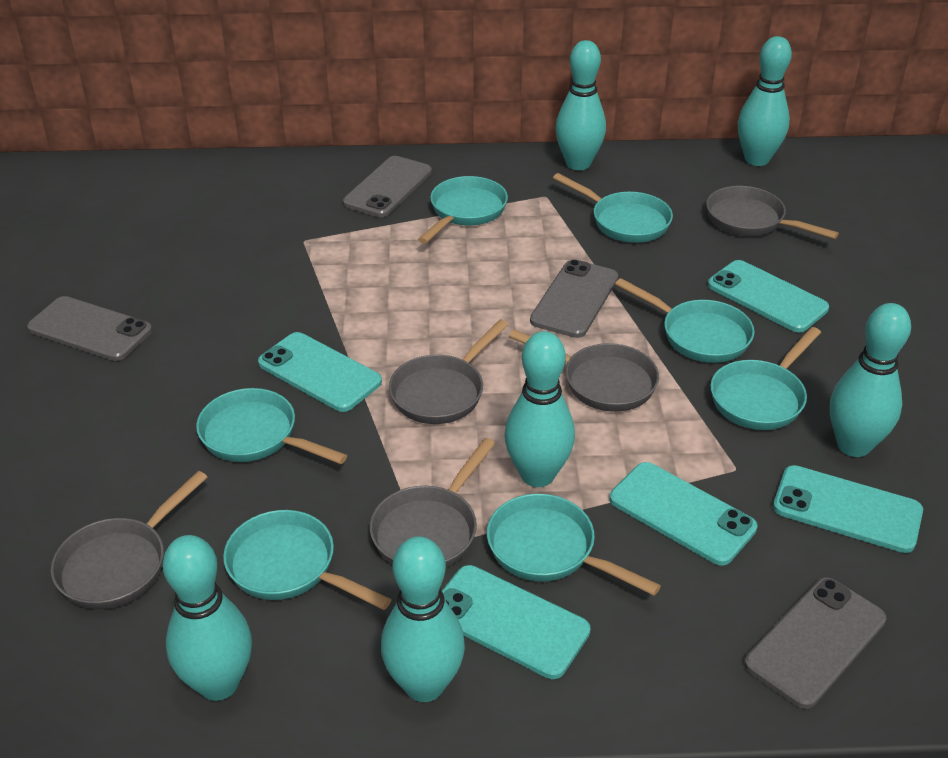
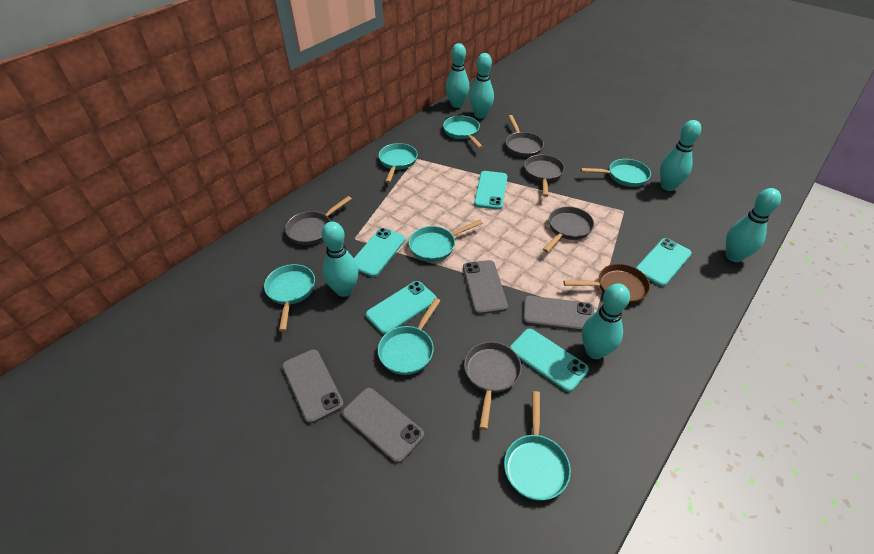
brown pan: 0 -> 1

